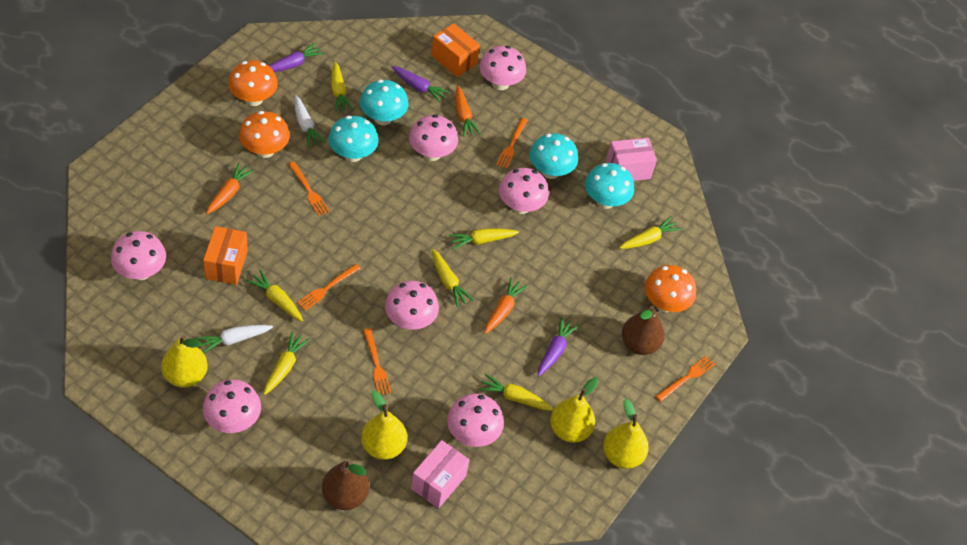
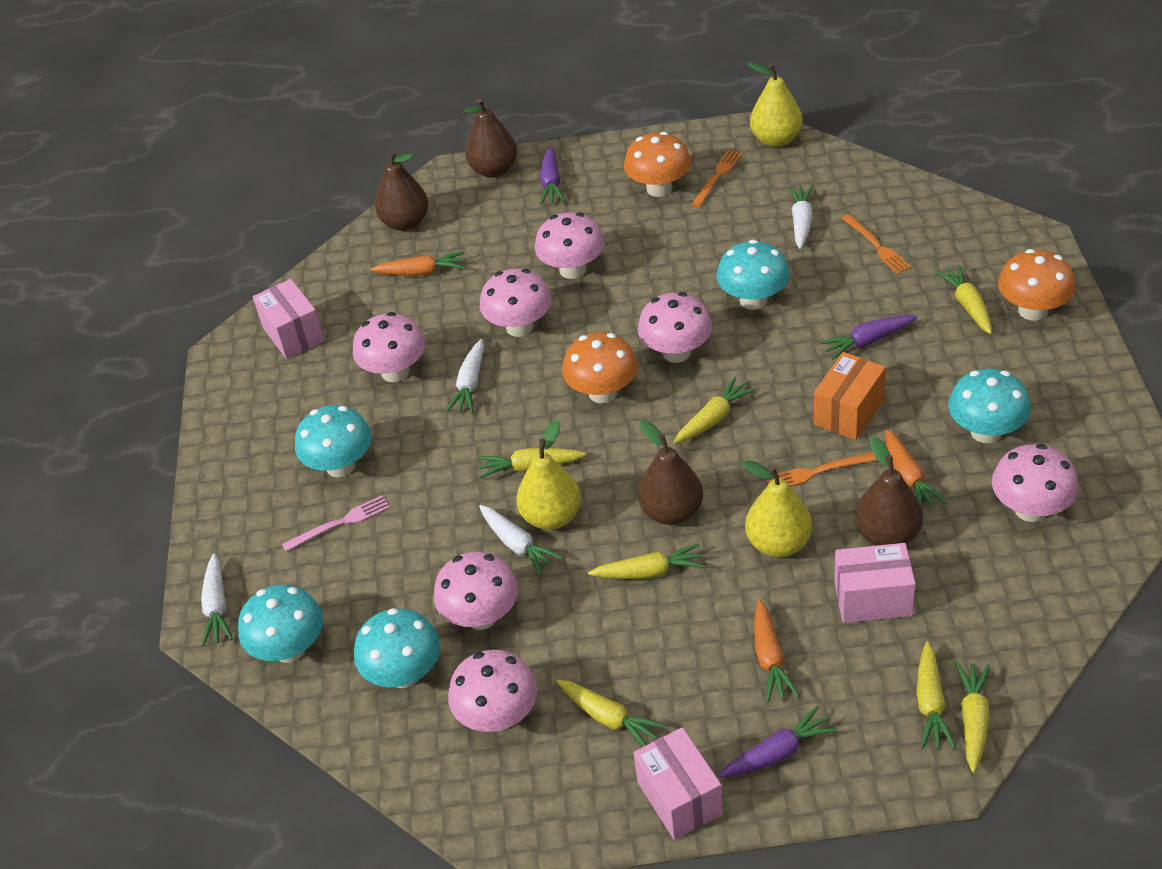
brown pear: 2 -> 4
orange box: 2 -> 1
orange fork: 5 -> 3
pink box: 2 -> 3
pink fork: 0 -> 1
turquoise mushroom: 4 -> 5
white carrot: 2 -> 4
yellow pear: 4 -> 3

